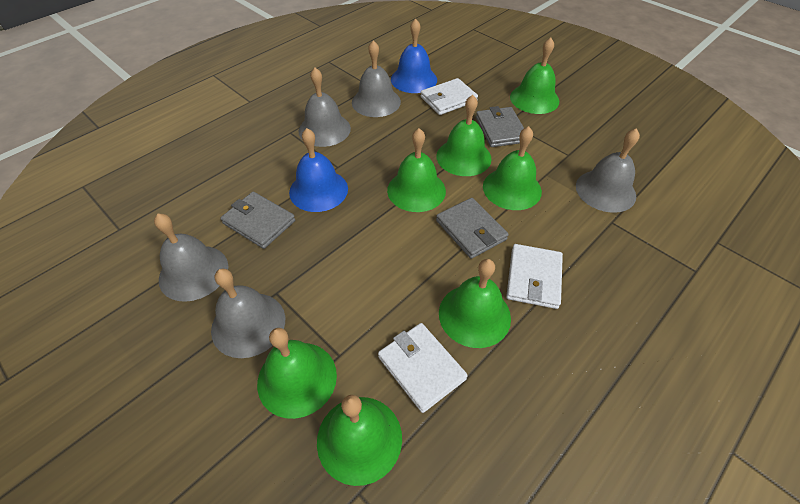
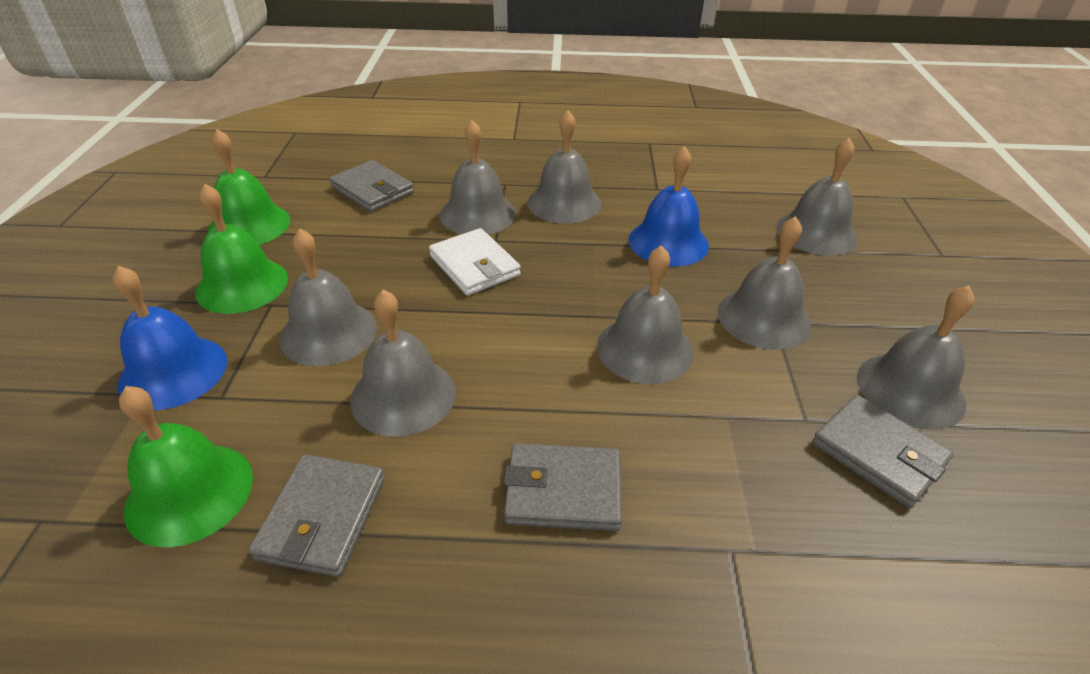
green bell: 7 -> 3
grey bell: 5 -> 8
grey wallet: 3 -> 4
white wallet: 3 -> 1

